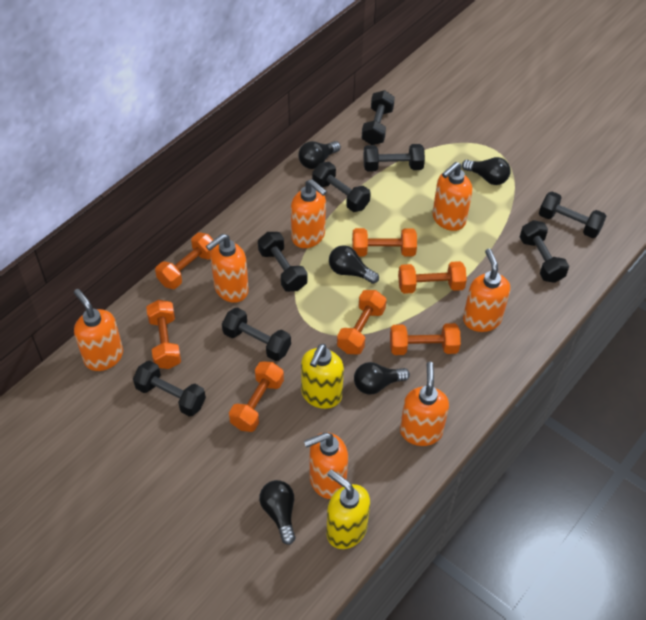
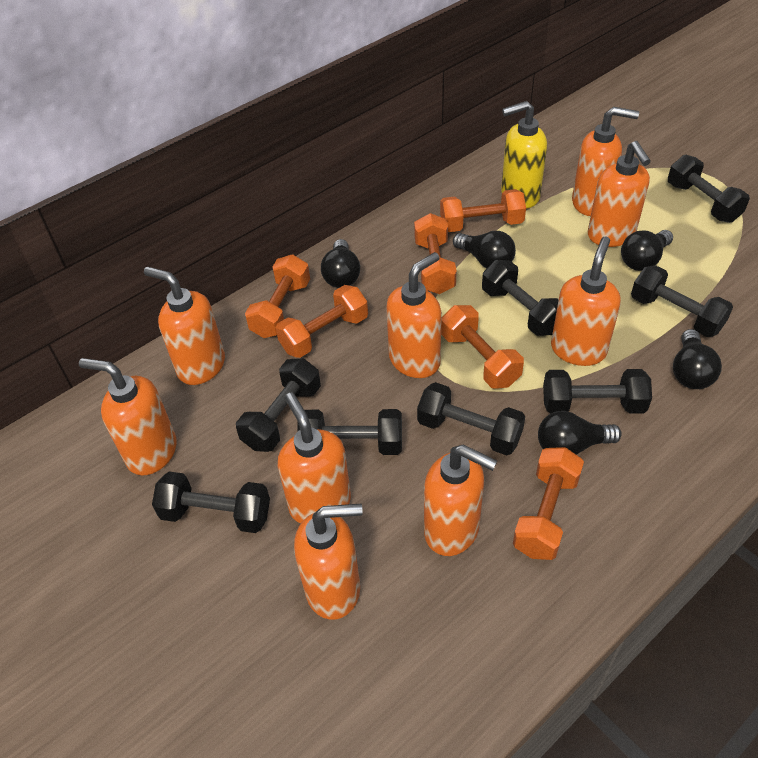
orange dumbbell: 7 -> 6
orange soap dispenser: 7 -> 9
yellow soap dispenser: 2 -> 1

